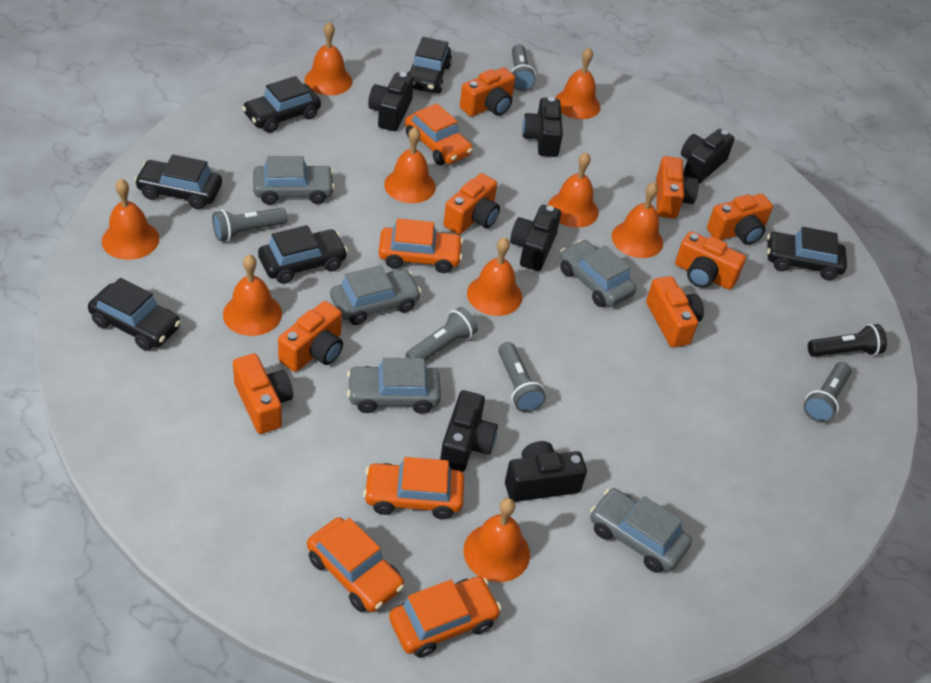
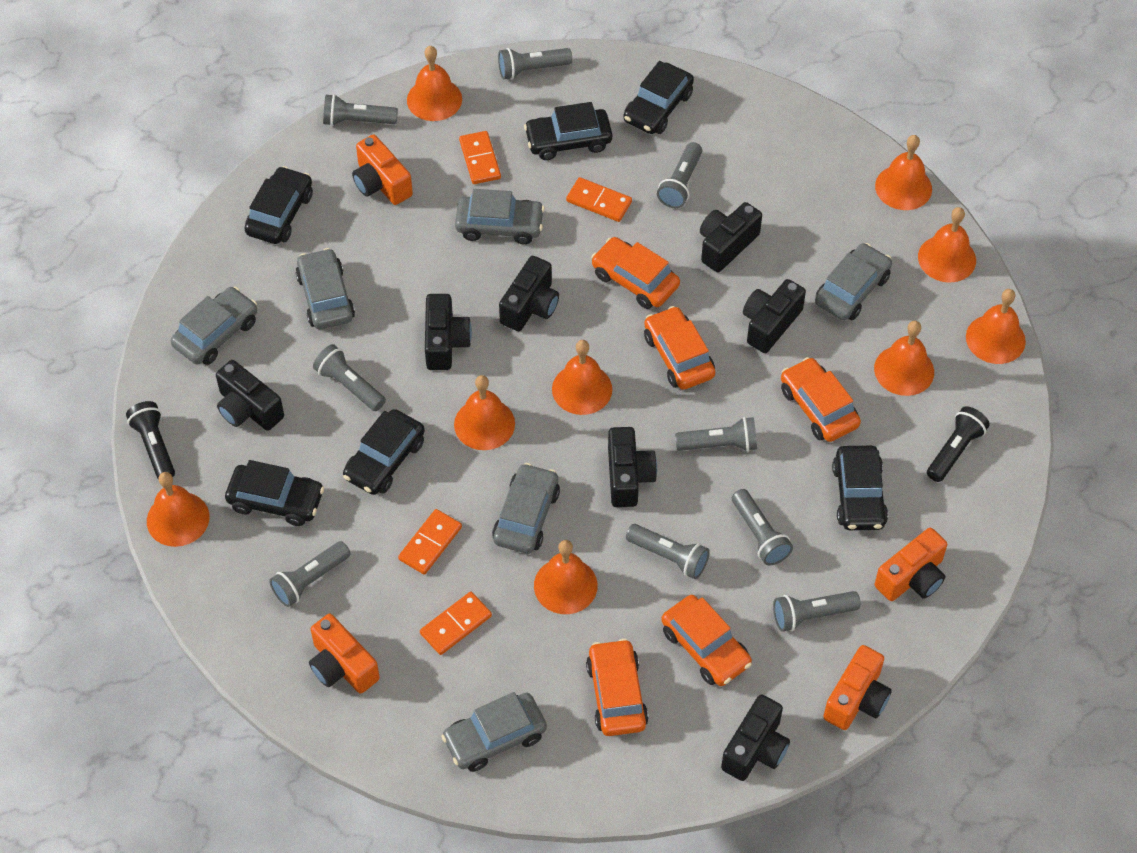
black camera: 6 -> 7
black flashlight: 1 -> 2
grey car: 5 -> 6
grey flashlight: 5 -> 9
orange camera: 8 -> 4
orange domino: 0 -> 4

